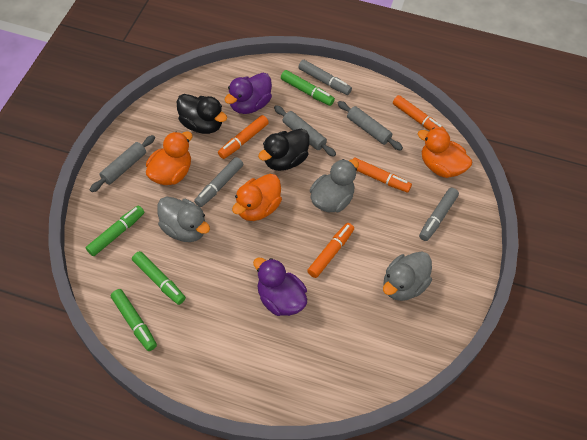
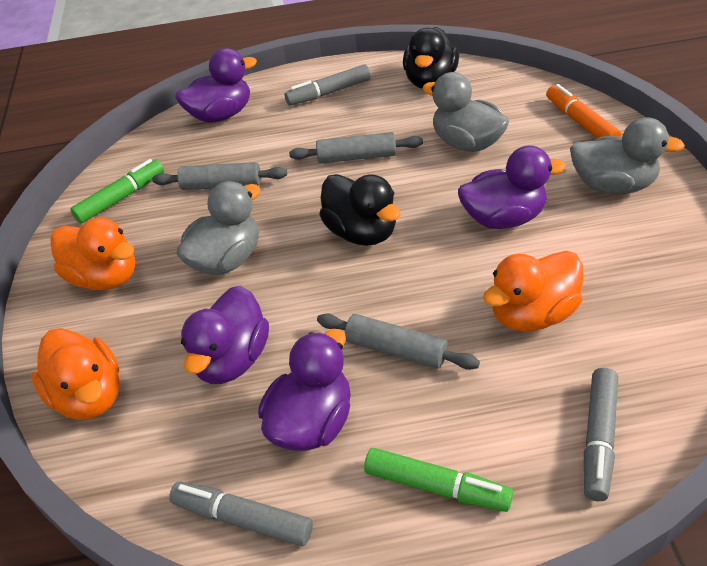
green marker: 4 -> 2
orange marker: 4 -> 1
purple duck: 2 -> 4

